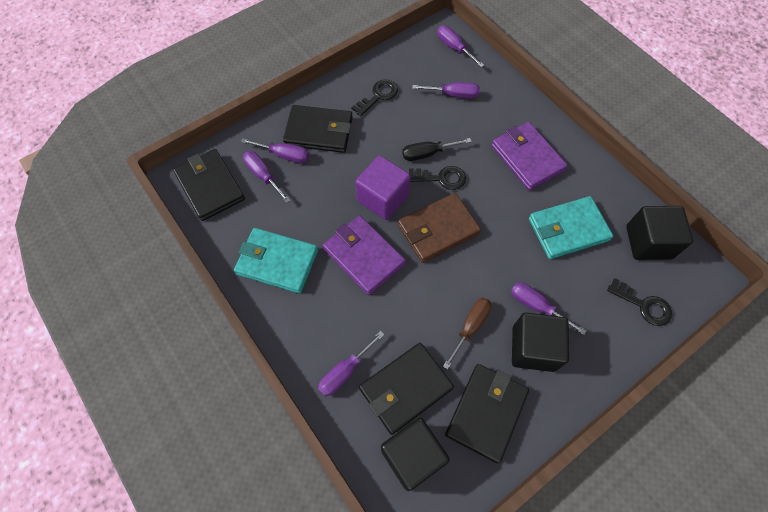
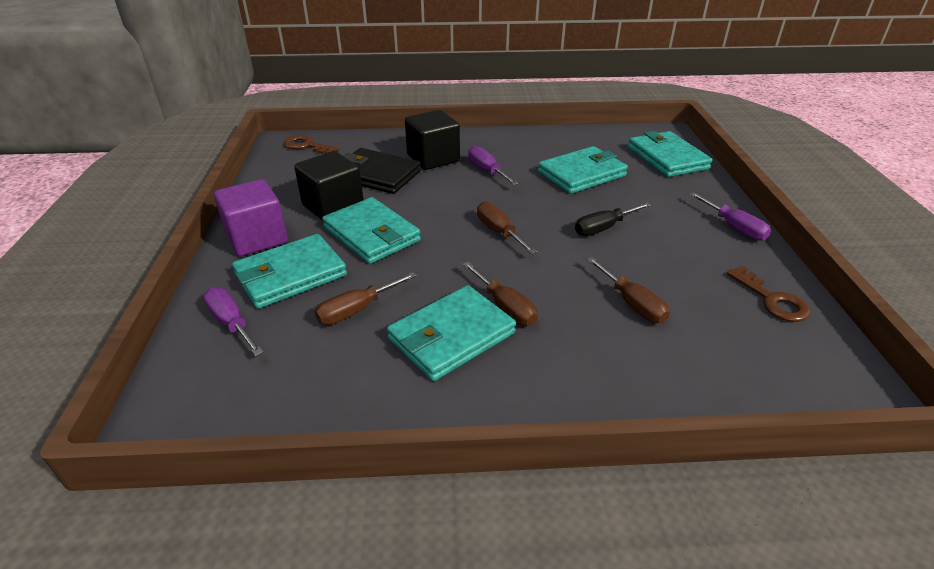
black cube: 3 -> 2
black key: 3 -> 0
black wallet: 4 -> 1
brown key: 0 -> 2
brown screwdriver: 1 -> 4
brown wallet: 1 -> 0
purple screwdriver: 6 -> 3
purple wallet: 2 -> 0
turquoise wallet: 2 -> 5

